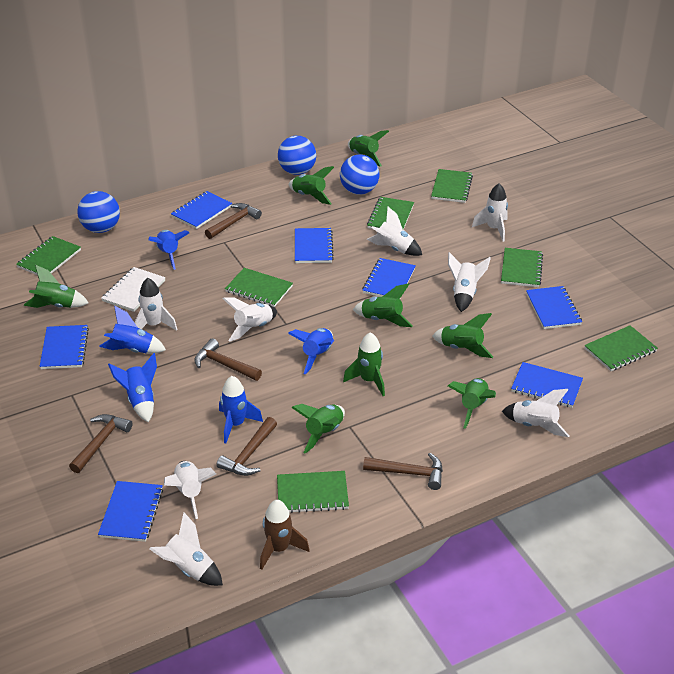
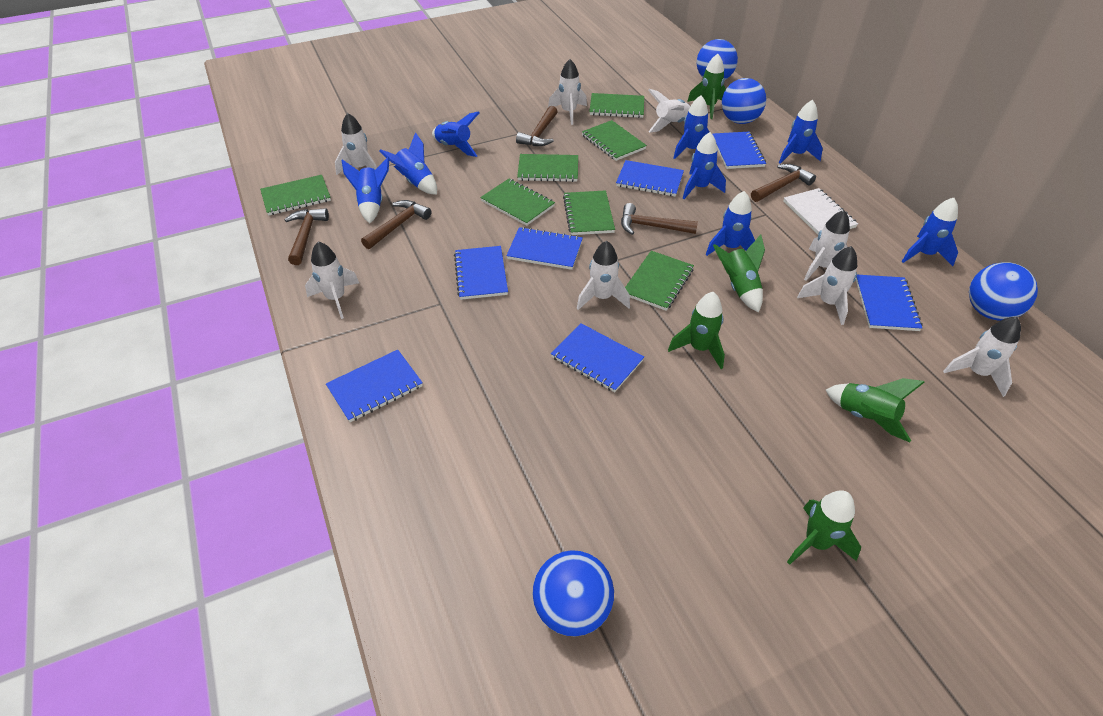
blue ball: 3 -> 4
blue rocket: 5 -> 8
brown rocket: 1 -> 0
green rocket: 8 -> 5

